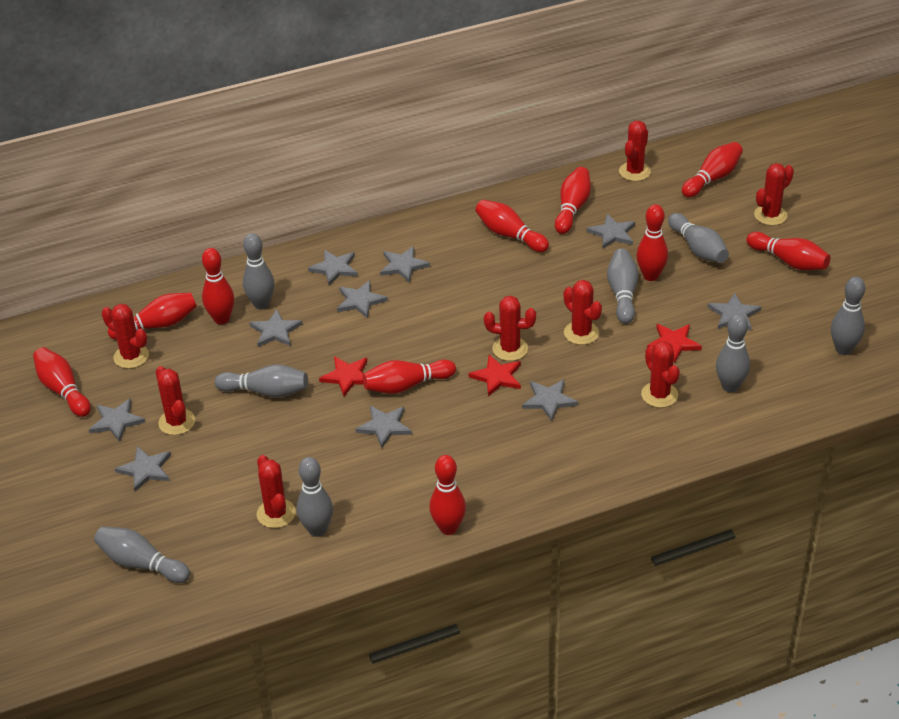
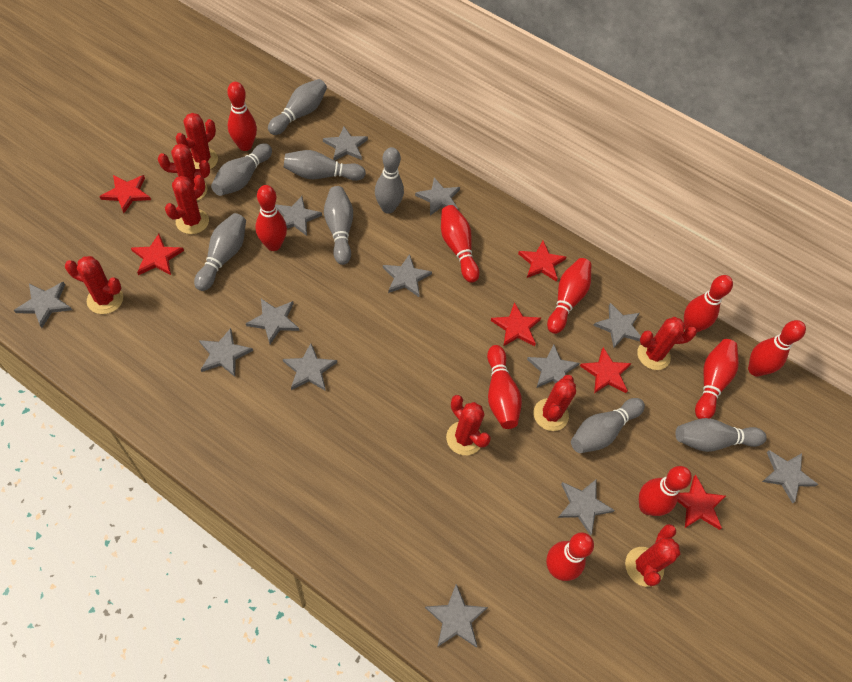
grey star: 10 -> 13
red star: 3 -> 6

